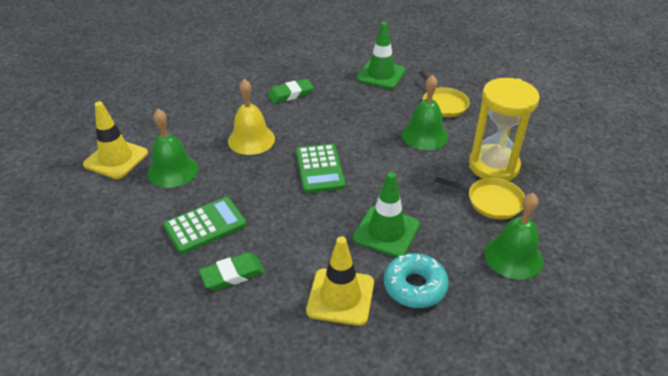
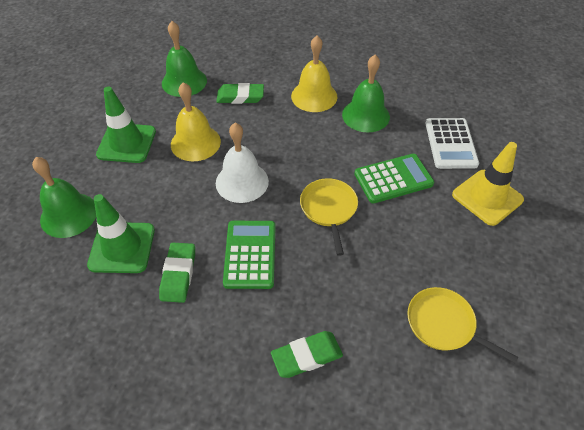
green eraser: 2 -> 3
turquoise donut: 1 -> 0
white bell: 0 -> 1
white calculator: 0 -> 1
yellow bell: 1 -> 2
yellow hourglass: 1 -> 0
yellow traffic cone: 2 -> 1

